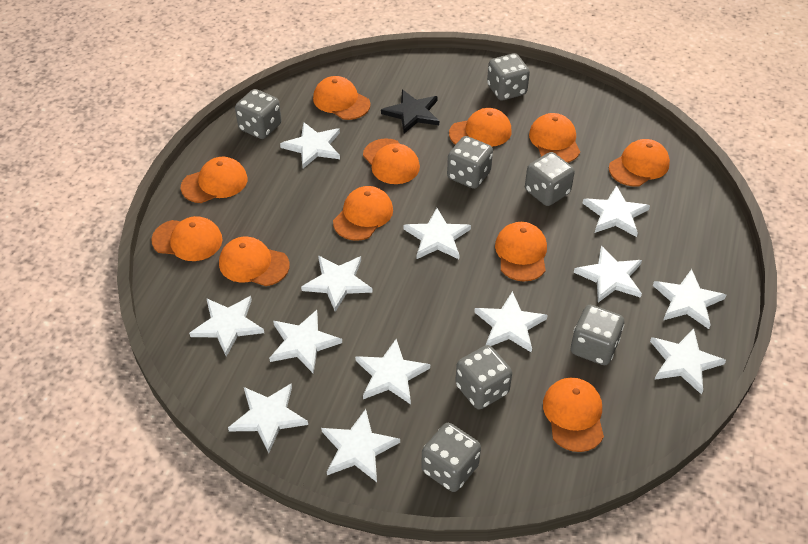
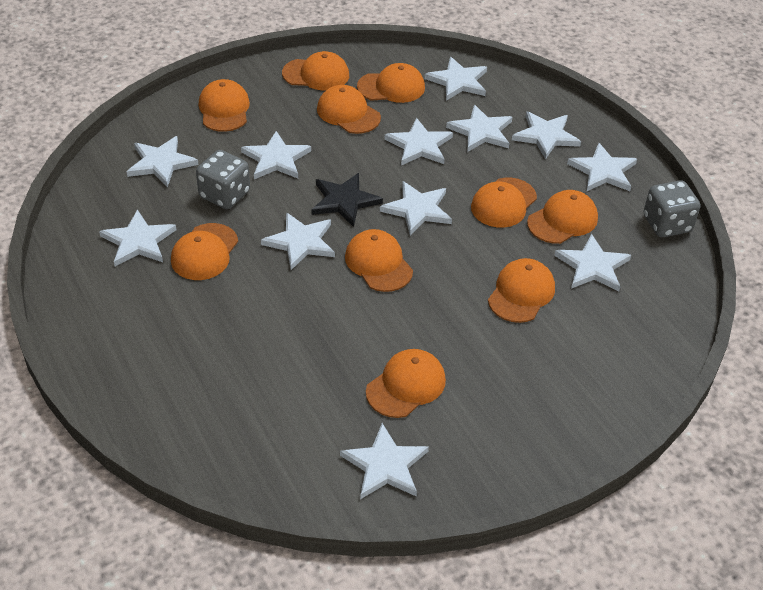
grey dice: 7 -> 2
orange cap: 11 -> 10
white star: 13 -> 12

